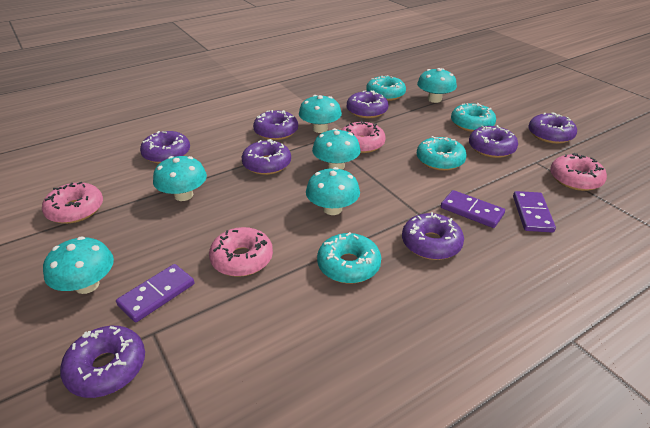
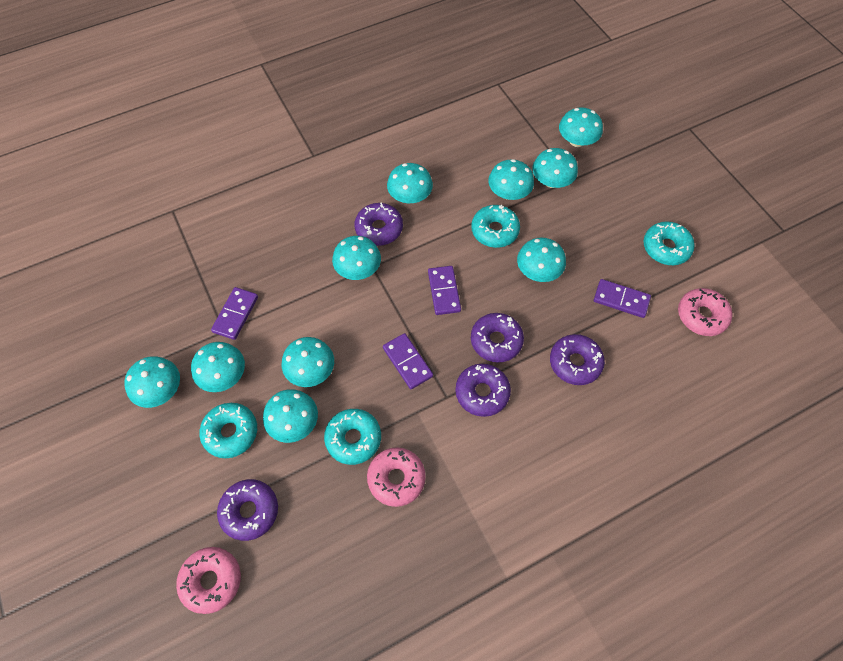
pink donut: 4 -> 3
purple domino: 3 -> 4
purple donut: 8 -> 5
turquoise mushroom: 6 -> 10

